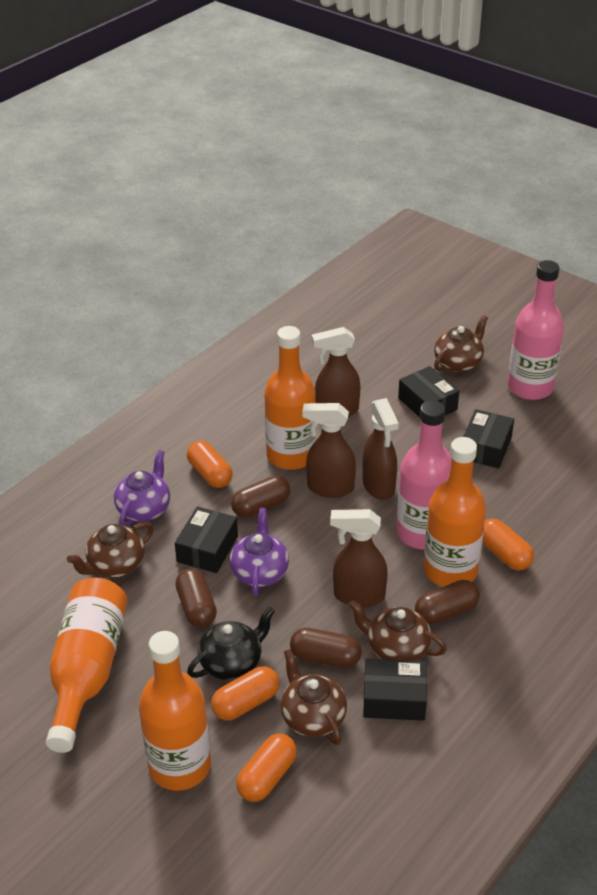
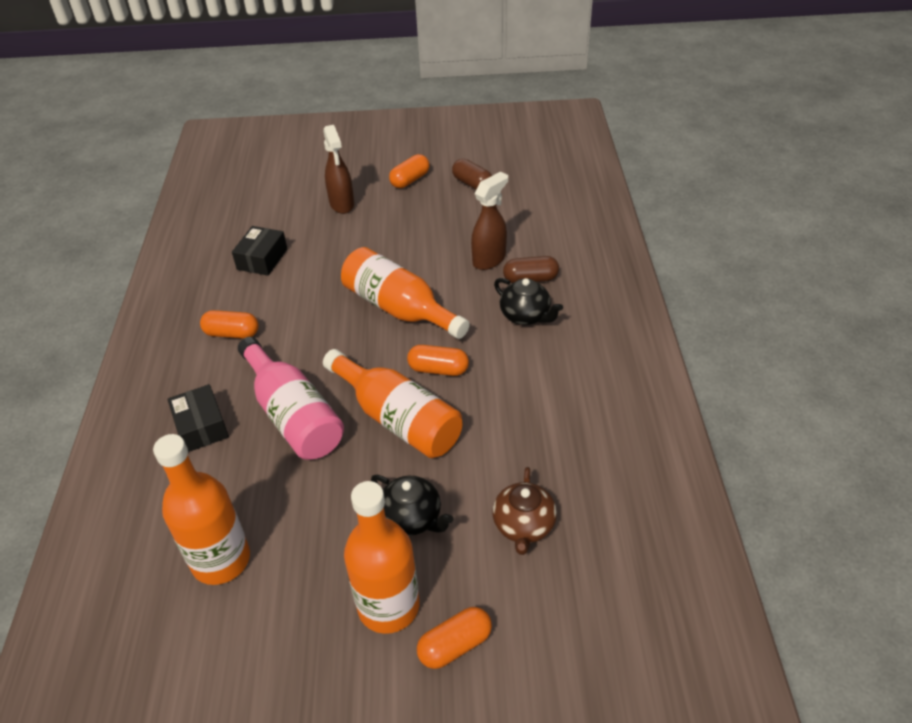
black box: 4 -> 2
black teapot: 1 -> 2
brown capsule: 4 -> 2
brown spray bottle: 4 -> 2
brown teapot: 4 -> 1
pink bottle: 2 -> 1
purple teapot: 2 -> 0

